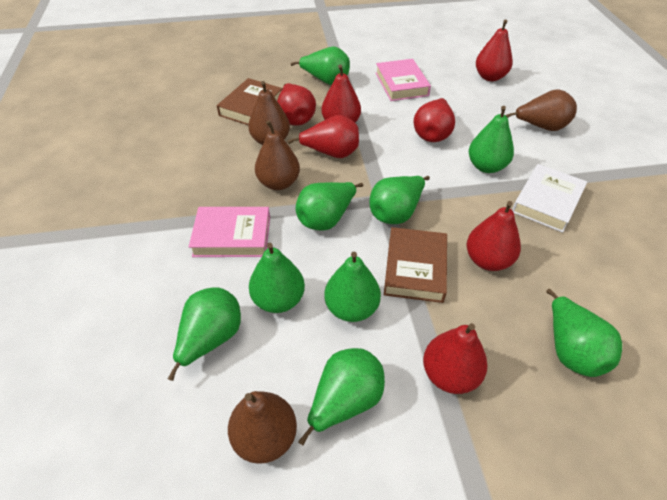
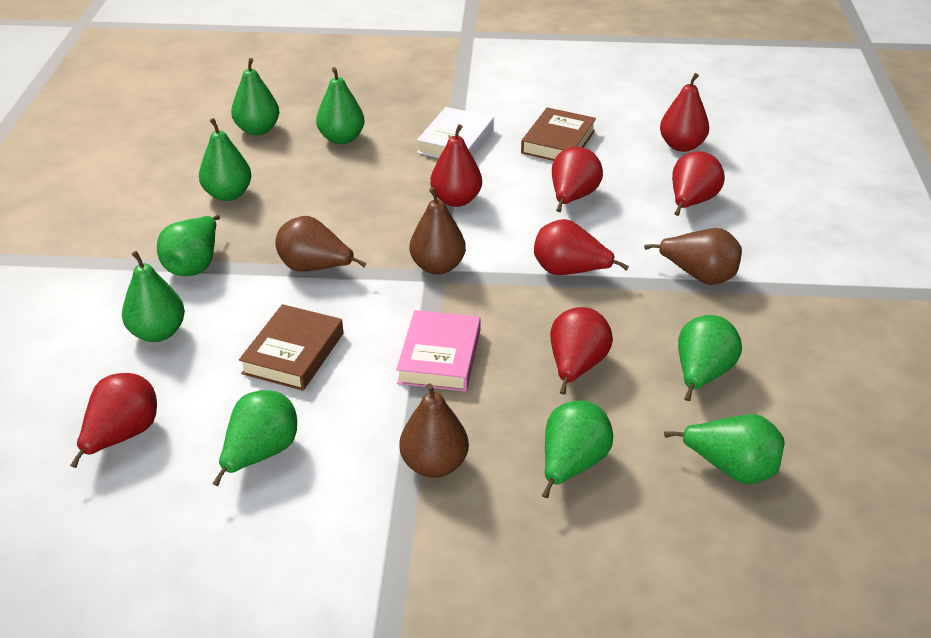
pink book: 2 -> 1

